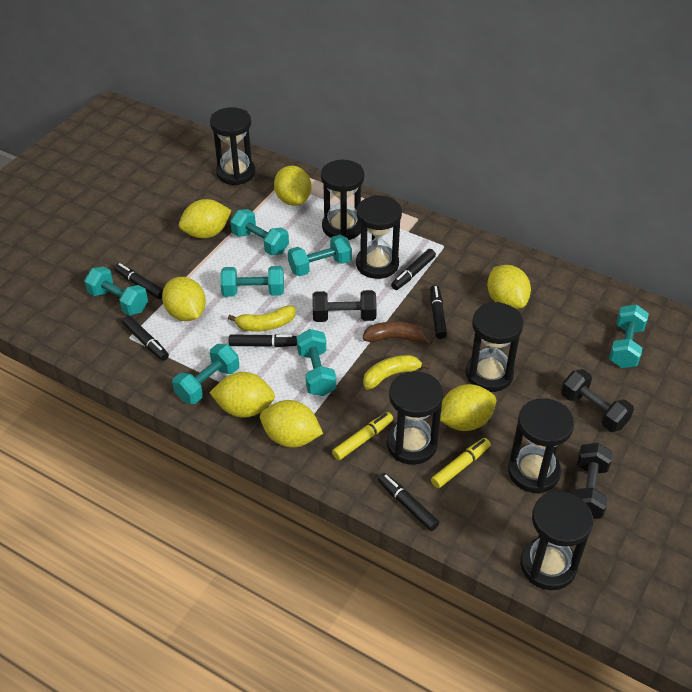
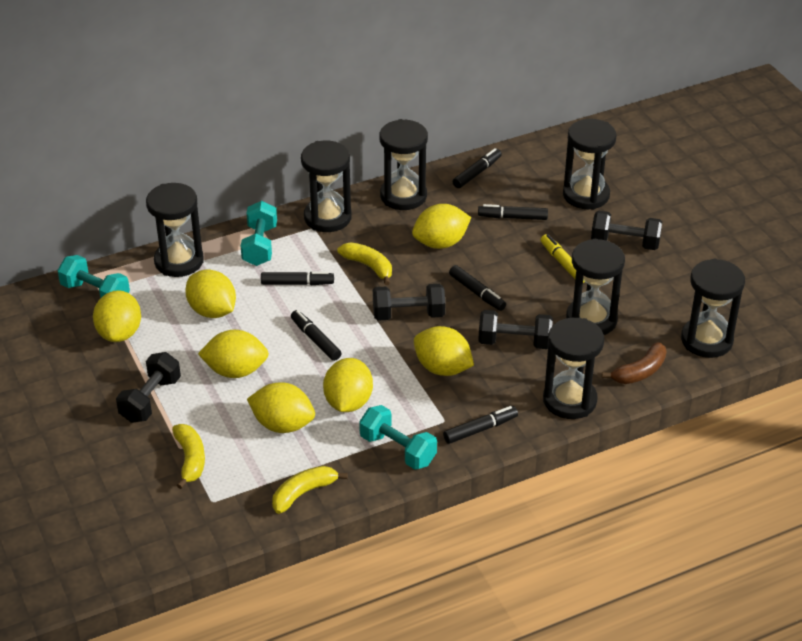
black dumbbell: 3 -> 4
turquoise dumbbell: 7 -> 3
yellow banana: 2 -> 3
yellow marker: 2 -> 1

